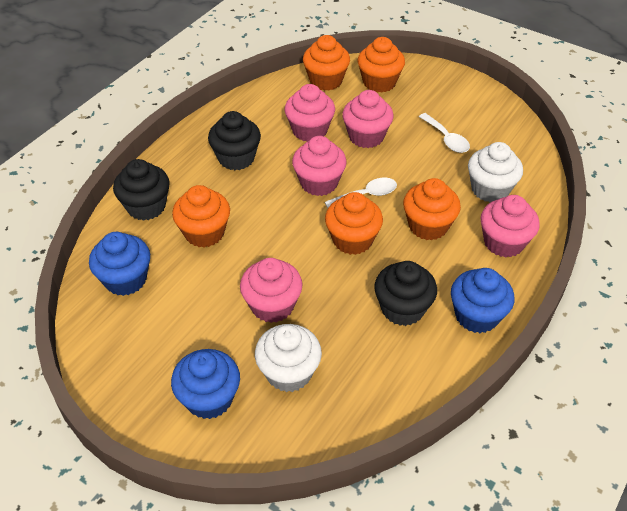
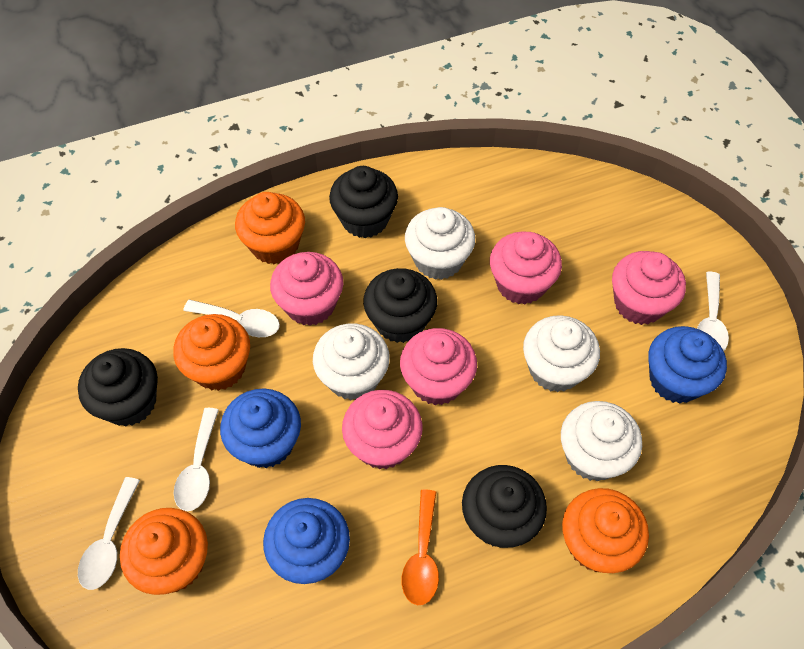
black cupcake: 3 -> 4
orange cupcake: 5 -> 4
orange spoon: 0 -> 1
white cupcake: 2 -> 4
white spoon: 2 -> 4

